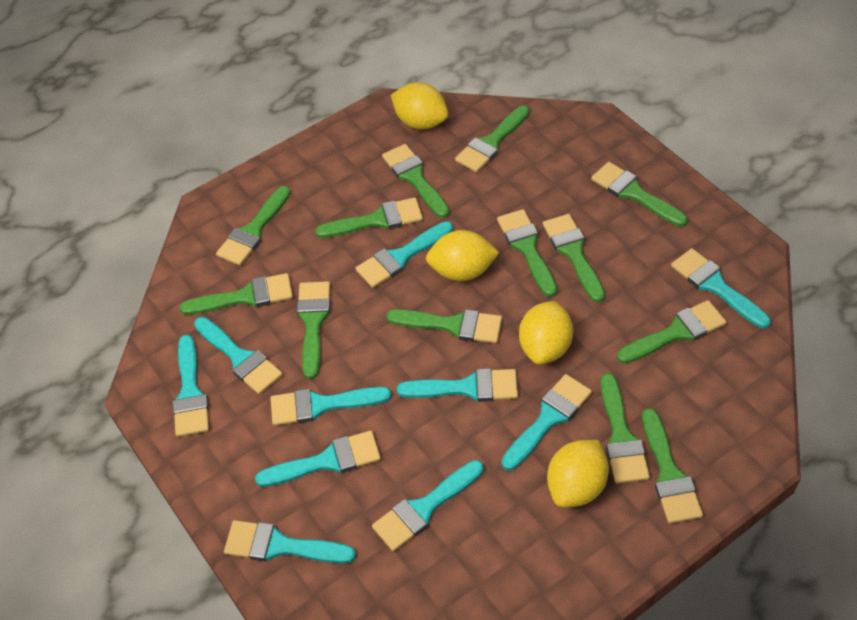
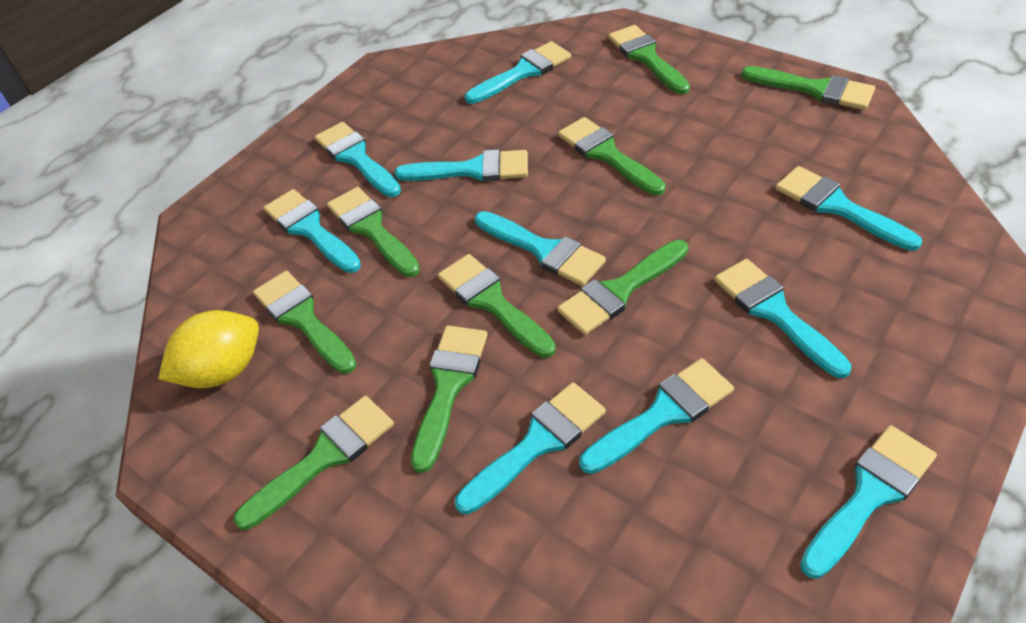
green brush: 13 -> 9
yellow lemon: 4 -> 1

